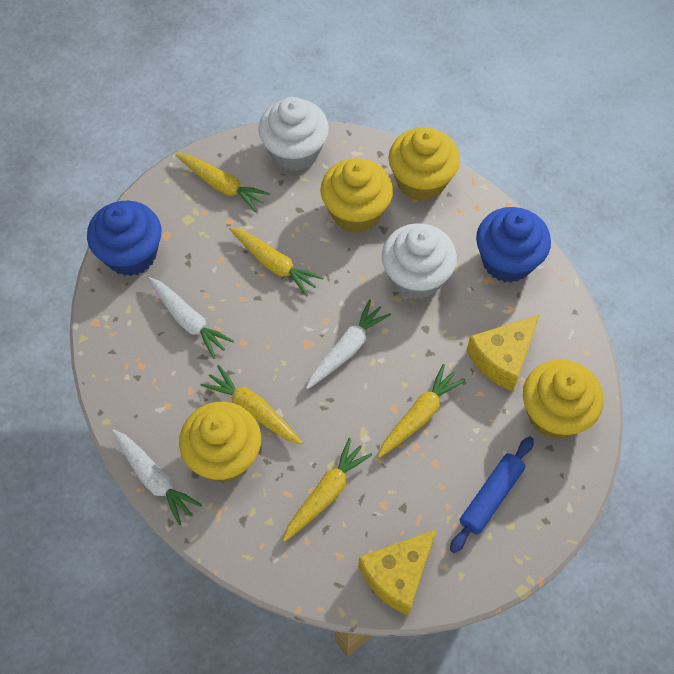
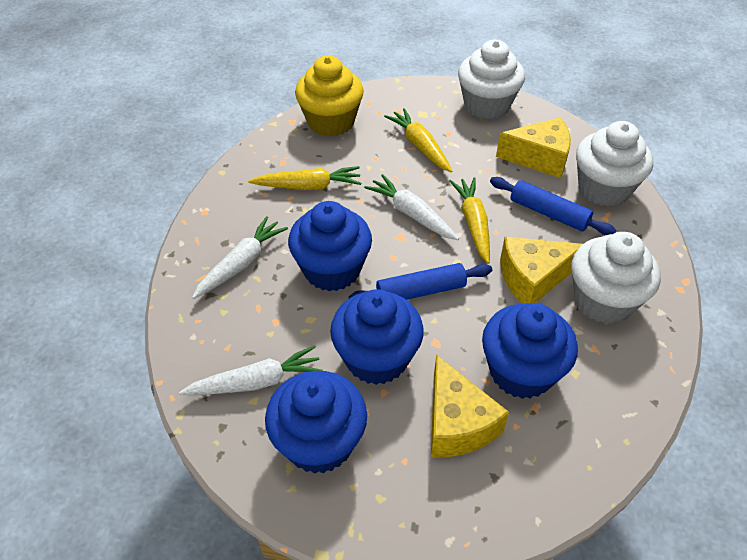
blue cupcake: 2 -> 4
blue rolling pin: 1 -> 2
white cupcake: 2 -> 3
yellow carrot: 5 -> 3
yellow cheese: 2 -> 3
yellow cupcake: 4 -> 1

